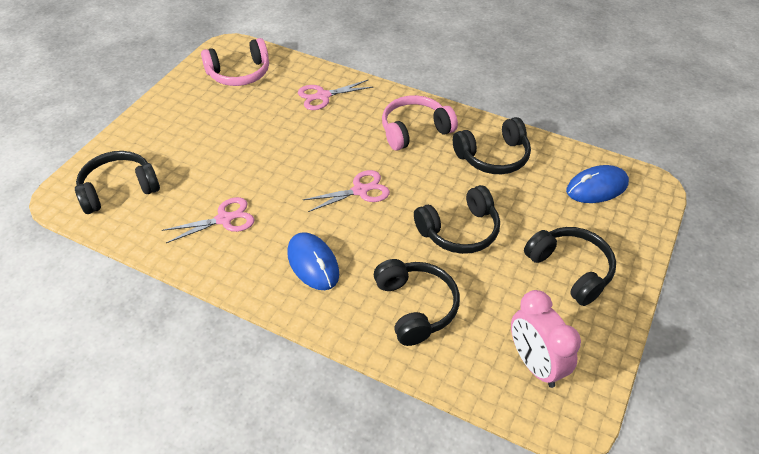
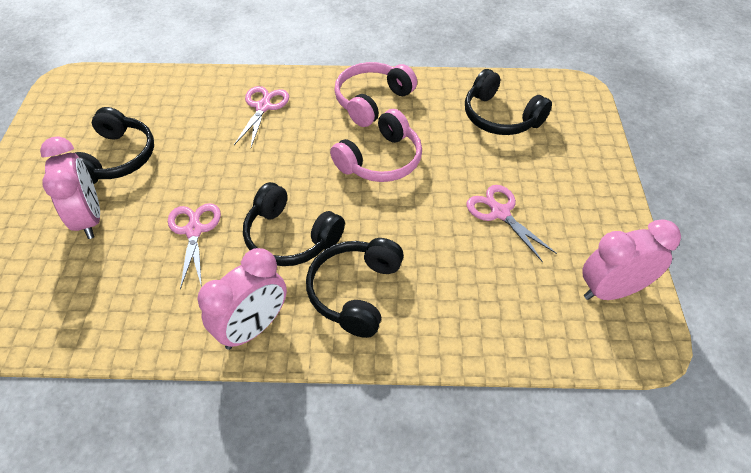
black headphones: 5 -> 4
blue mouse: 2 -> 0
pink clock: 1 -> 3

